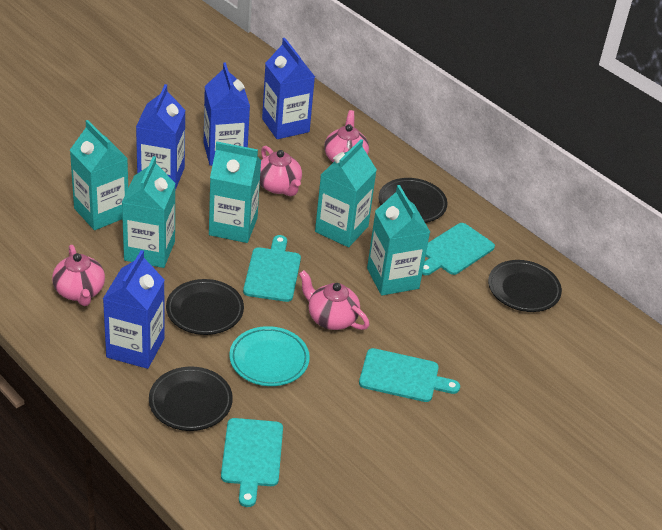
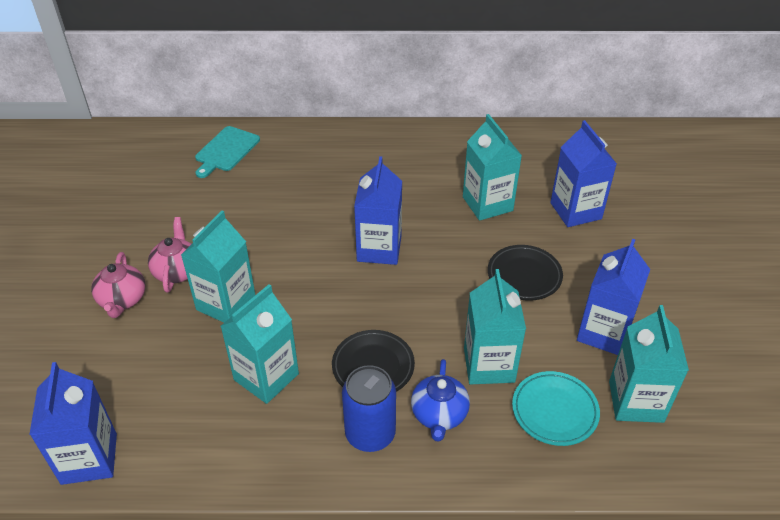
black plate: 4 -> 2
blue can: 0 -> 1
blue teapot: 0 -> 1
pink teapot: 4 -> 2
turquoise cutting board: 4 -> 1

